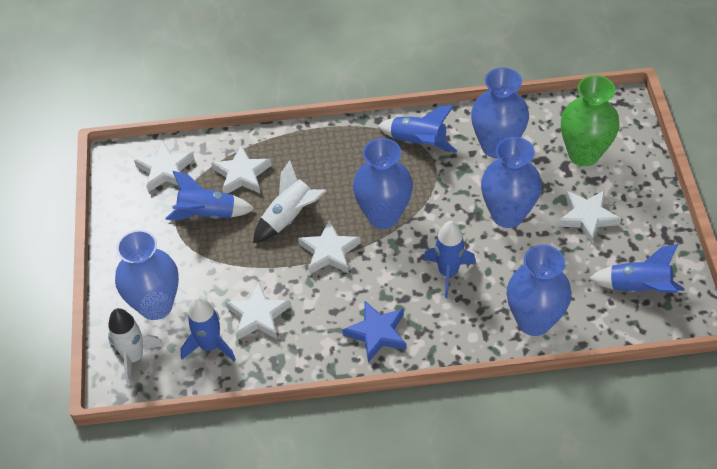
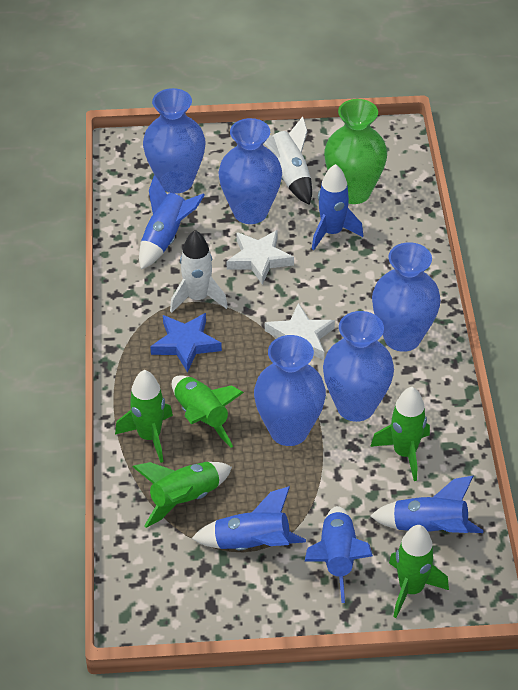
green rocket: 0 -> 5
white star: 5 -> 2

